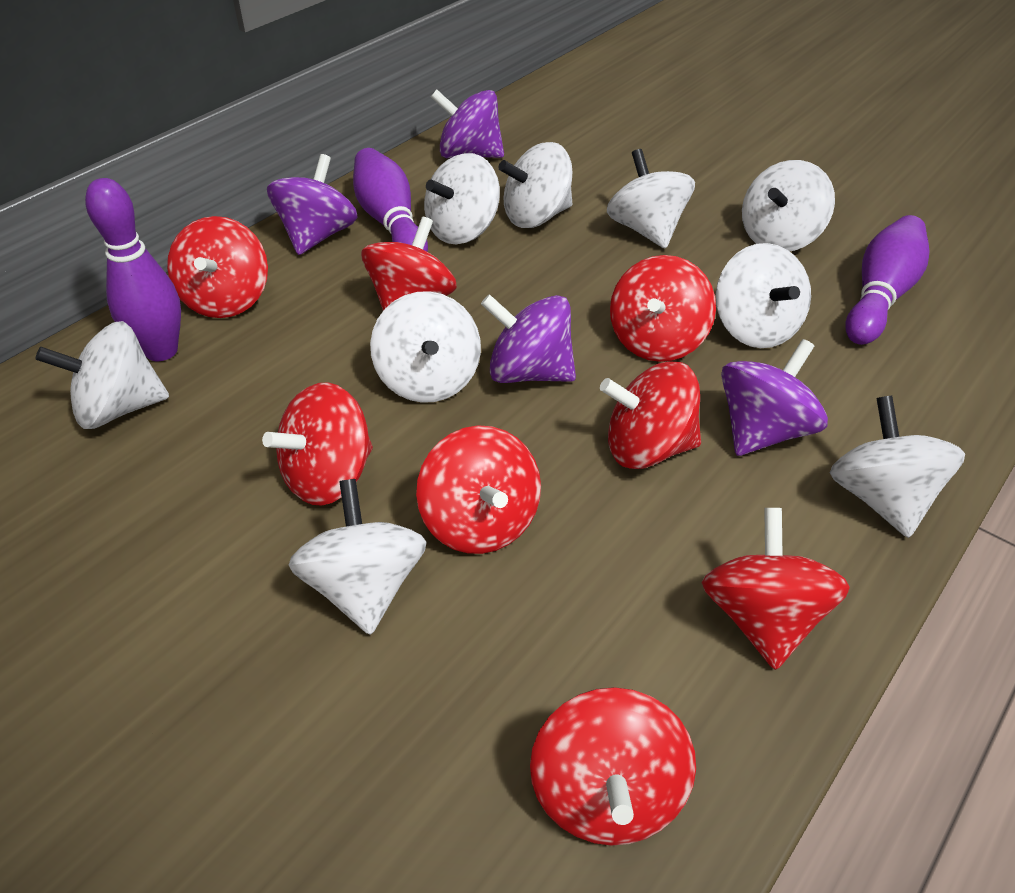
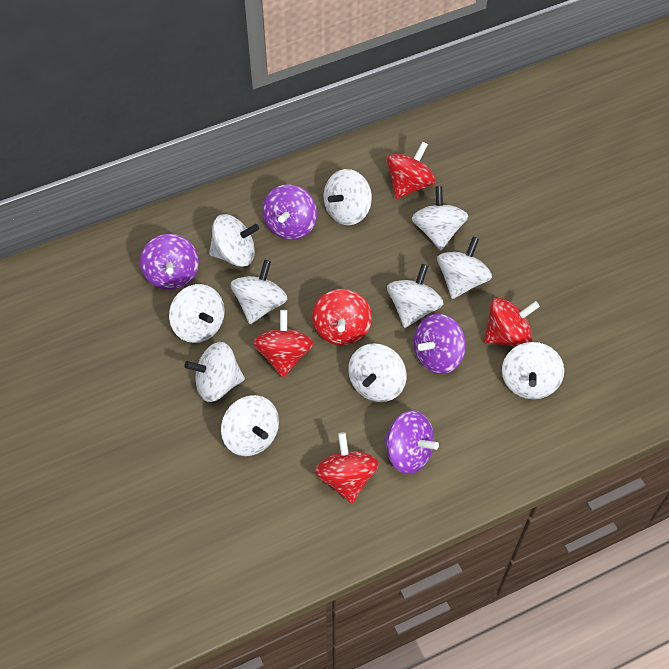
purple bowling pin: 3 -> 0
red spinning top: 8 -> 5
white spinning top: 9 -> 11

